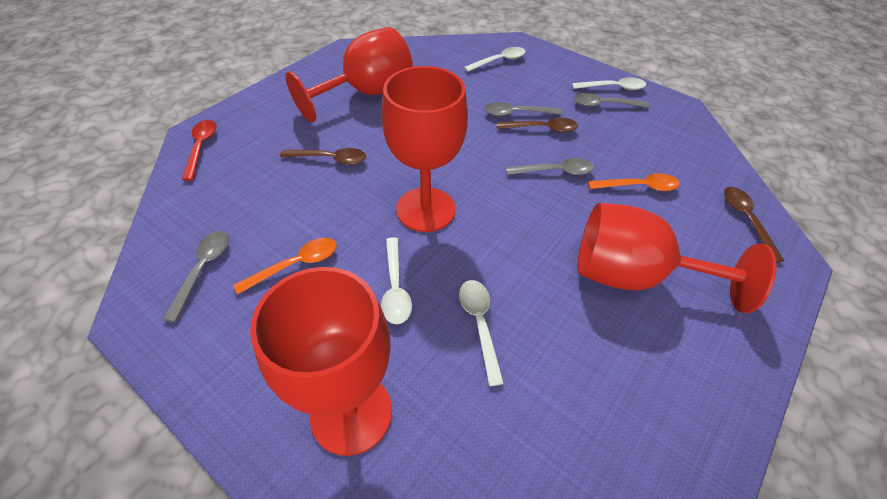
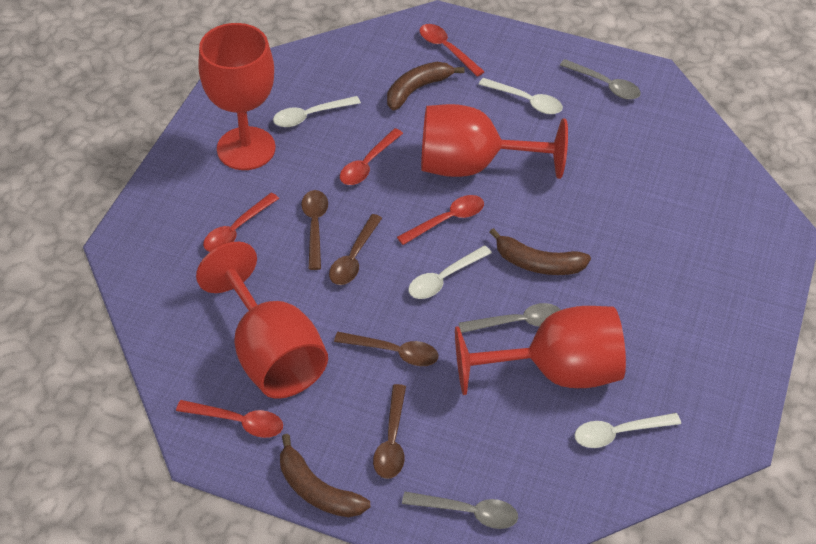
brown banana: 0 -> 3
brown spoon: 3 -> 4
grey spoon: 4 -> 3
orange spoon: 2 -> 0
red spoon: 1 -> 5

